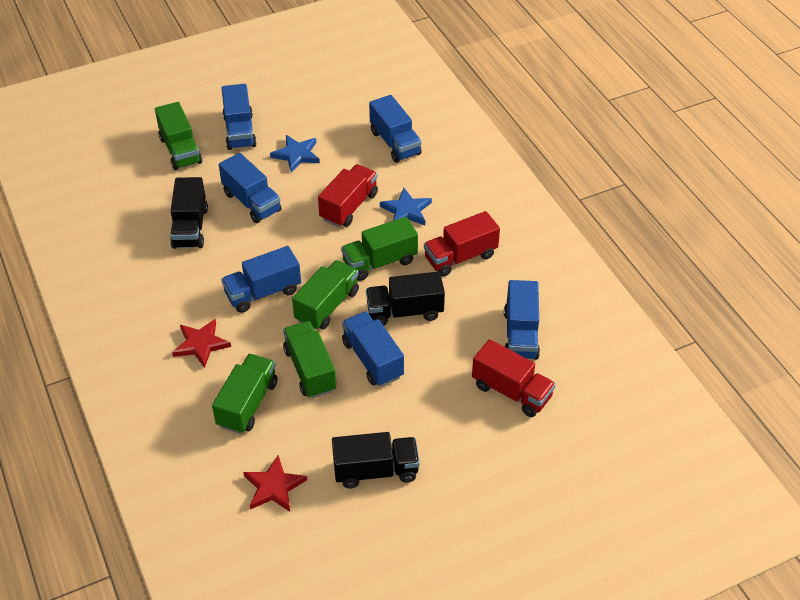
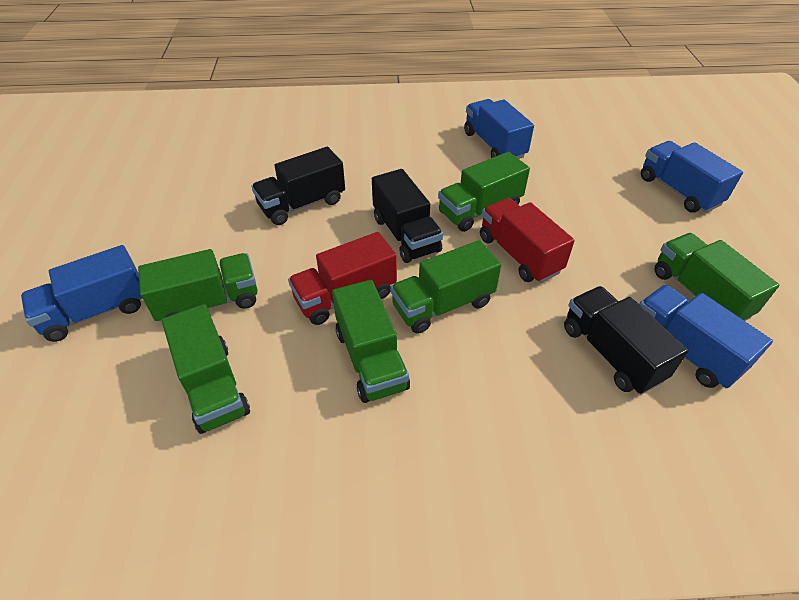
blue star: 2 -> 0
blue truck: 6 -> 4
green truck: 5 -> 6
red star: 2 -> 0
red truck: 3 -> 2

